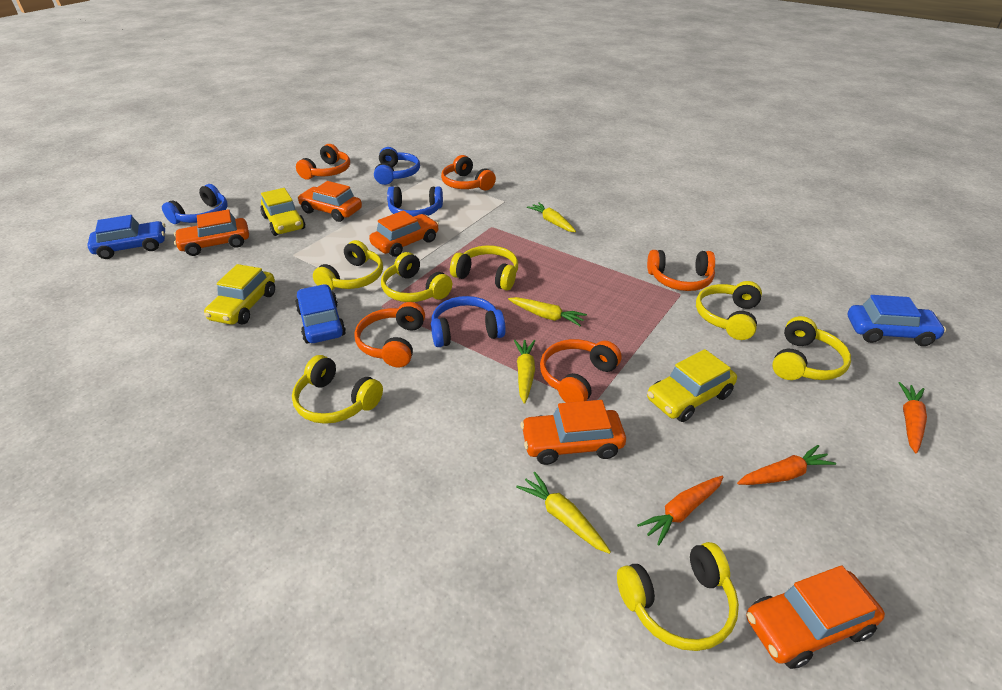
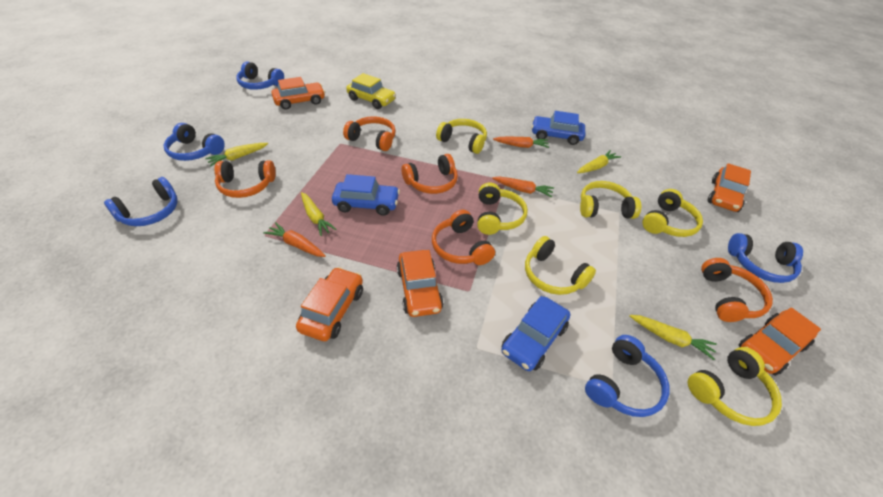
blue headphones: 4 -> 5
yellow car: 3 -> 1
yellow headphones: 7 -> 6

